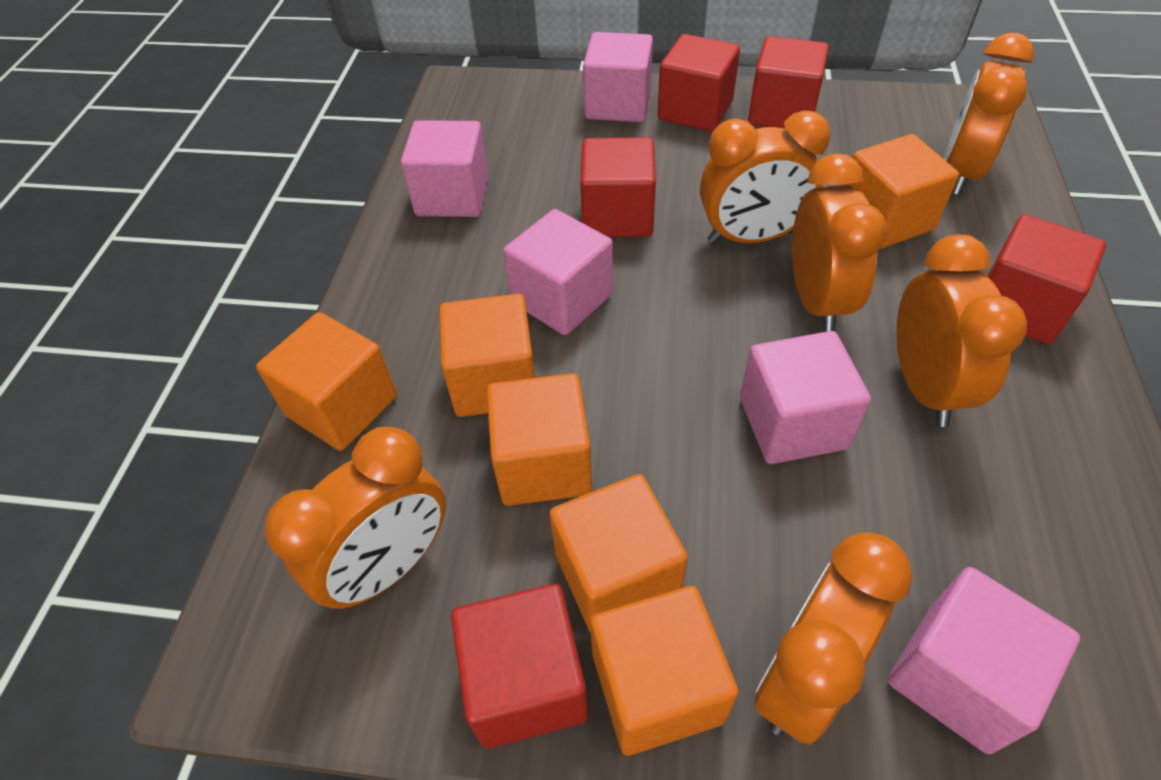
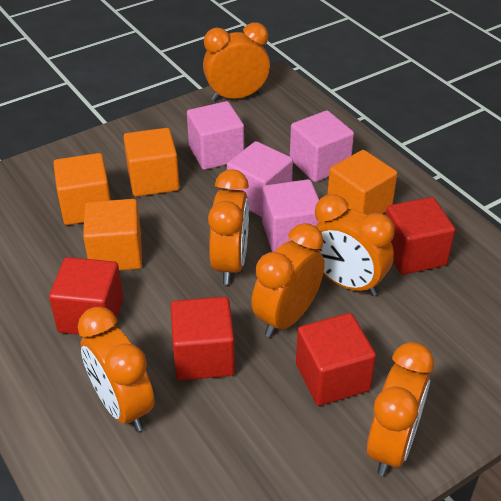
orange cube: 6 -> 4
pink cube: 5 -> 4
red cube: 5 -> 4

